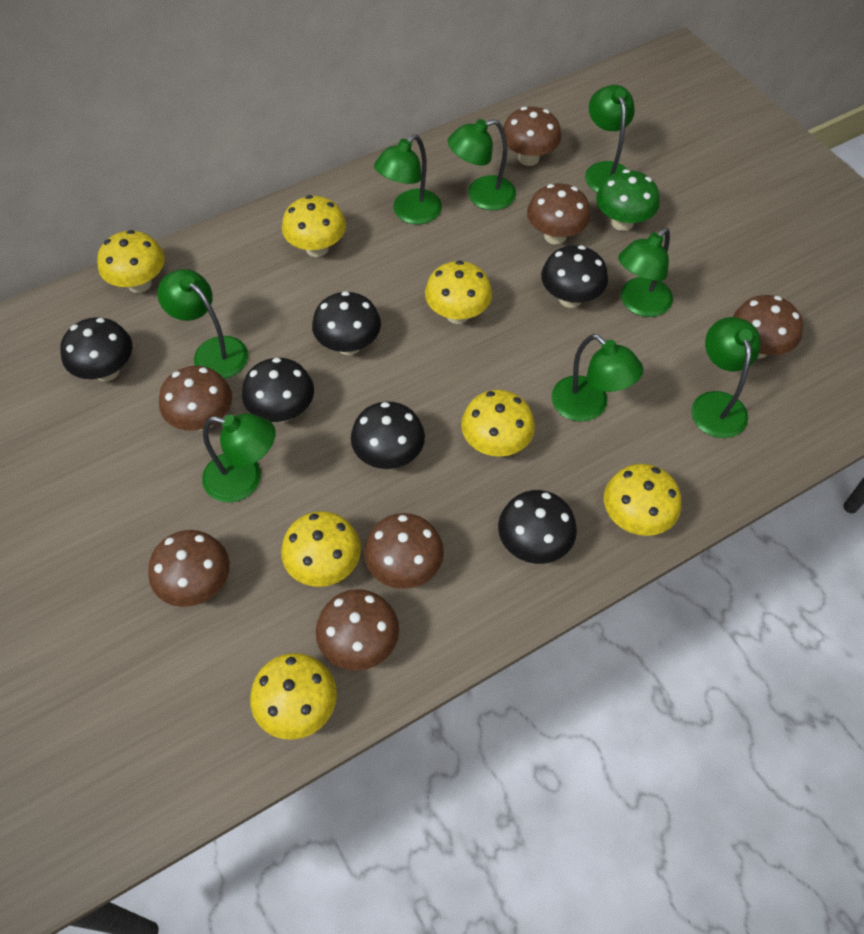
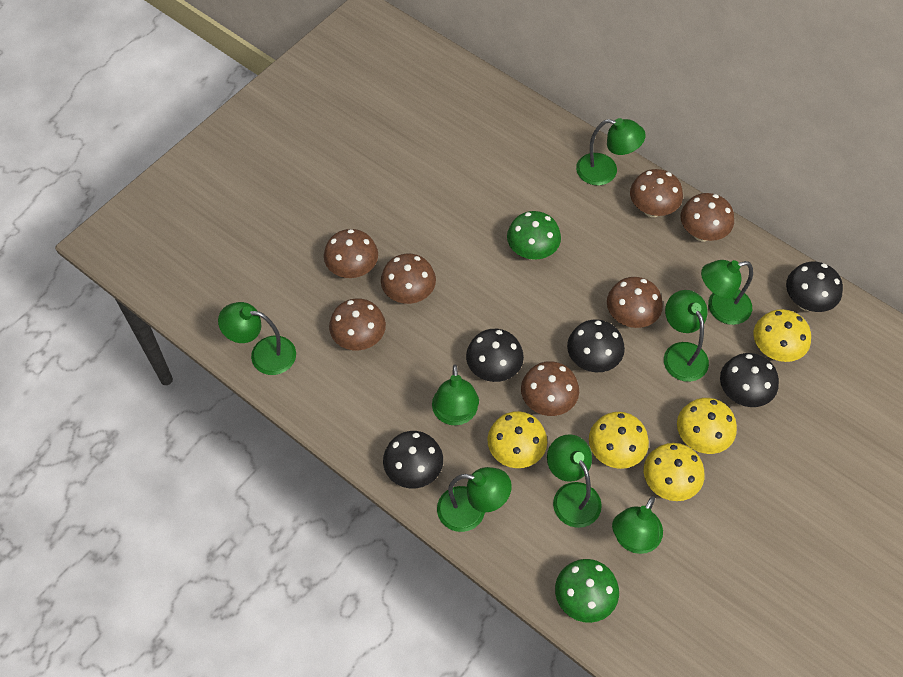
black mushroom: 6 -> 5
green mushroom: 1 -> 2
yellow mushroom: 7 -> 5

